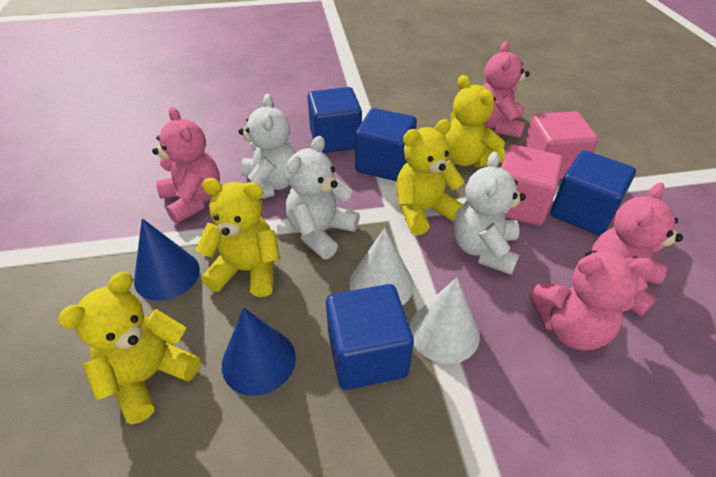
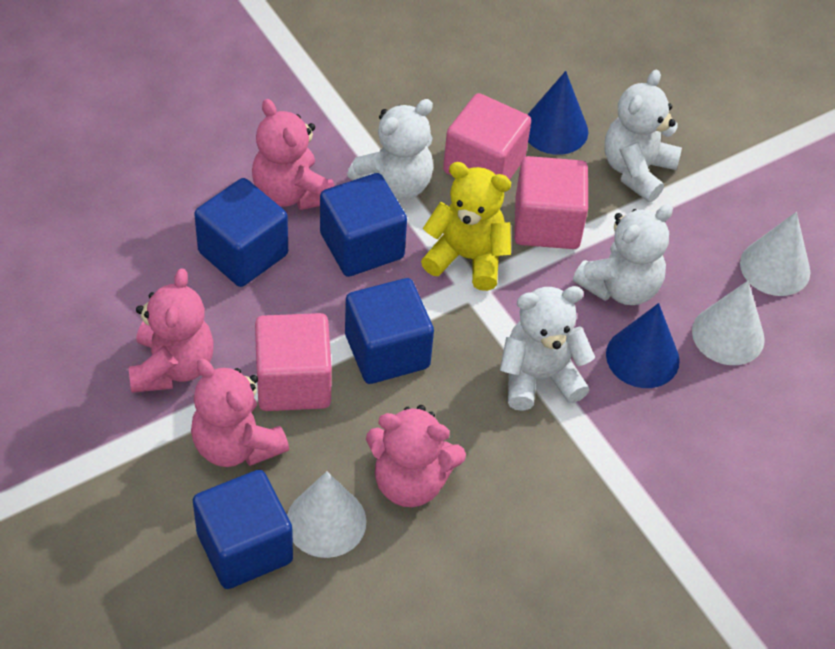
pink cube: 2 -> 3
white cone: 2 -> 3
white teddy bear: 3 -> 4
yellow teddy bear: 4 -> 1

